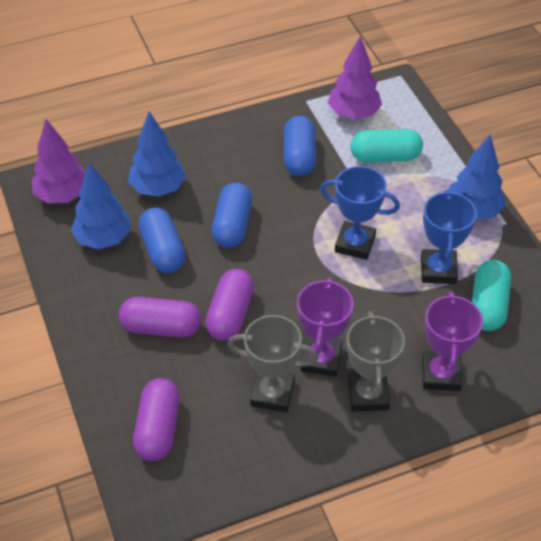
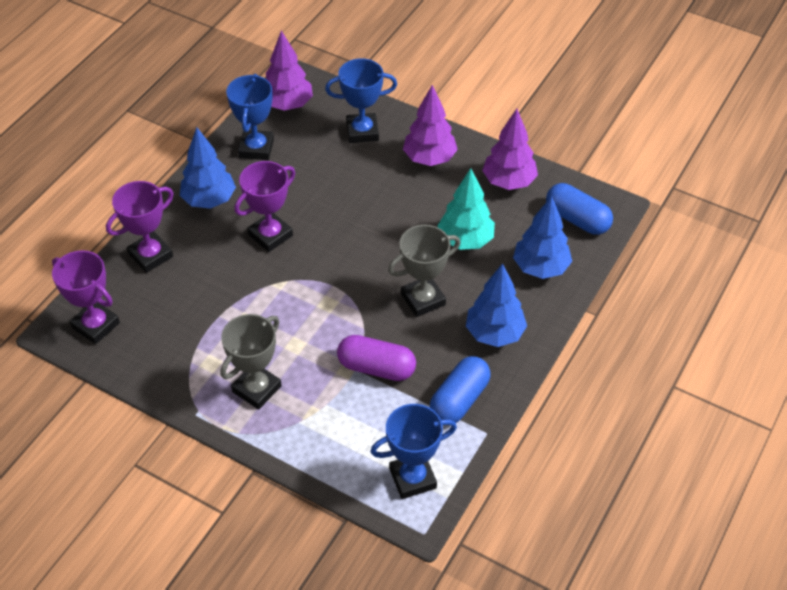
blue capsule: 3 -> 2
blue trophy: 2 -> 3
purple capsule: 3 -> 1
purple tree: 2 -> 3
purple trophy: 2 -> 3
turquoise capsule: 2 -> 0
turquoise tree: 0 -> 1

